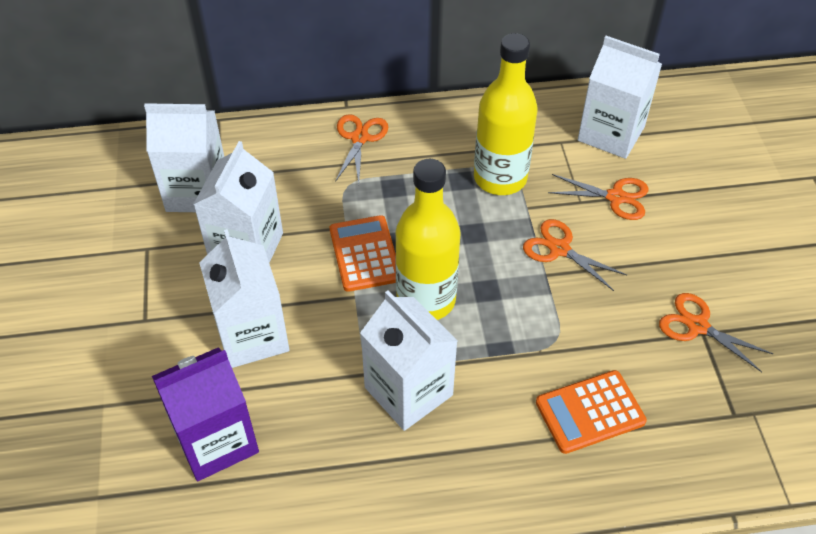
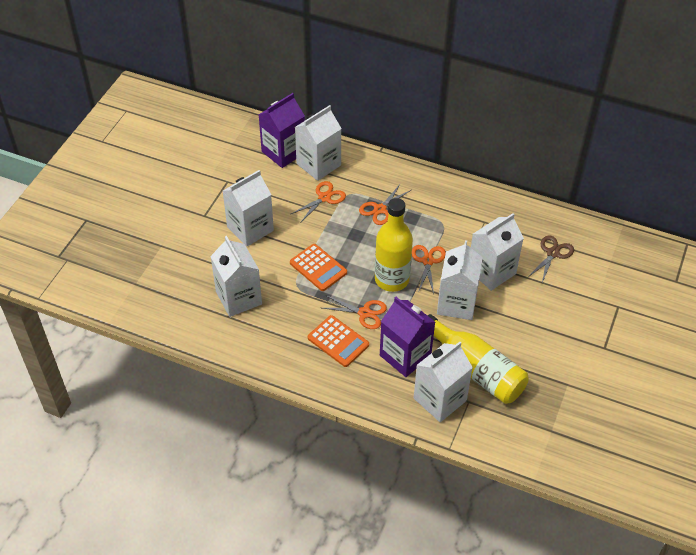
brown scissors: 0 -> 1
purple carton: 1 -> 2
white carton: 5 -> 6

